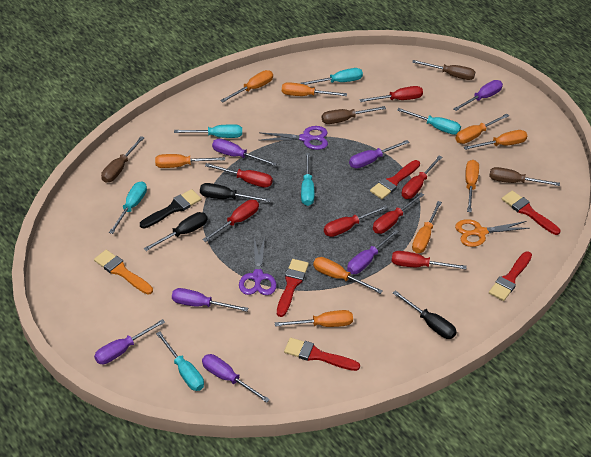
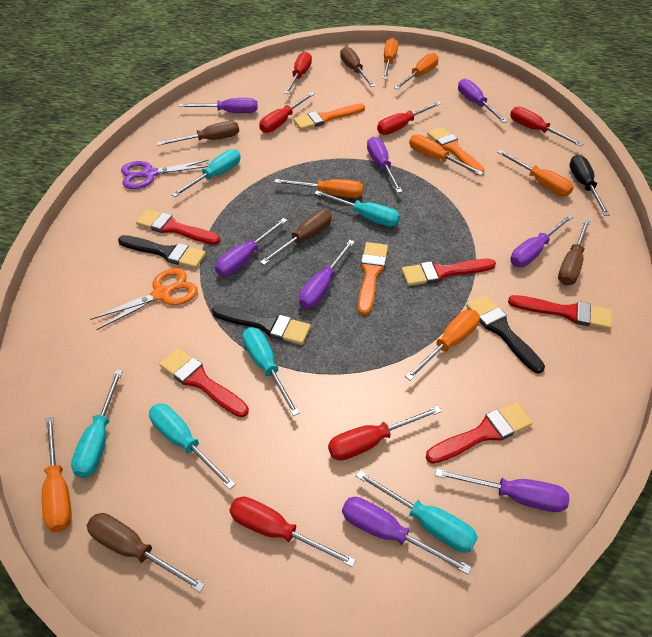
black brush: 1 -> 3
black screwdriver: 3 -> 1
brown screwdriver: 4 -> 5
orange brush: 1 -> 3
orange screwdriver: 9 -> 7
purple scissors: 2 -> 1
purple screwdriver: 7 -> 8
red screwdriver: 7 -> 6

